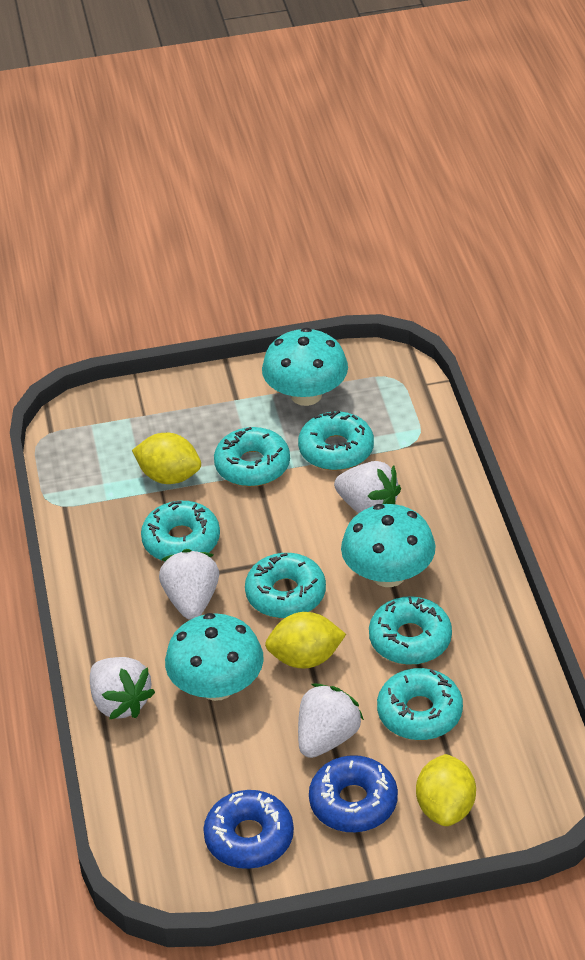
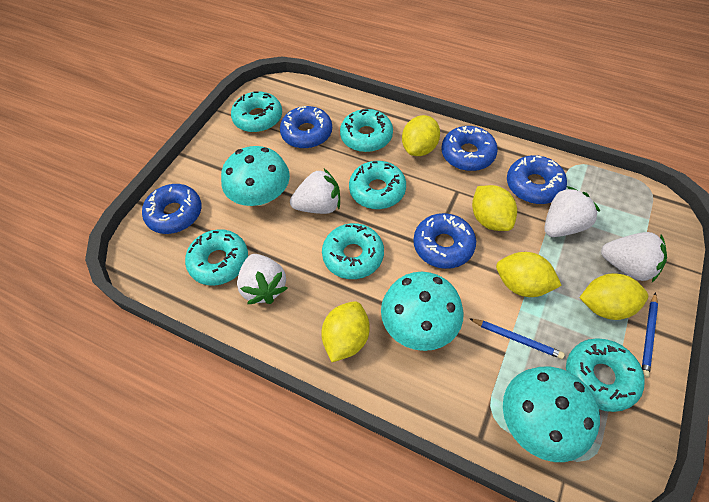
blue donut: 2 -> 5
blue pencil: 0 -> 2
yellow lemon: 3 -> 5

